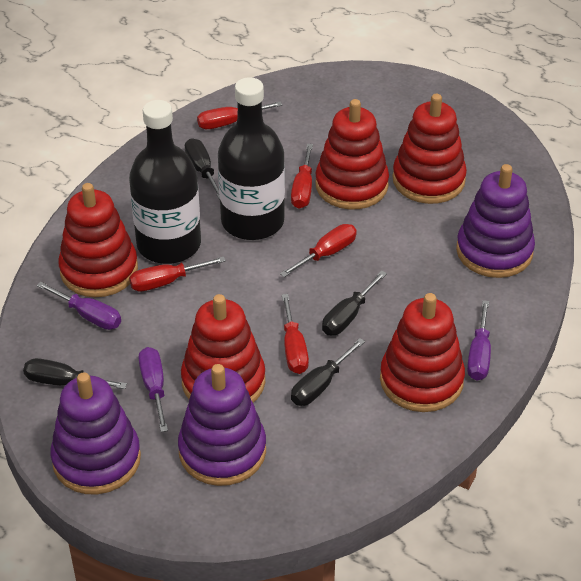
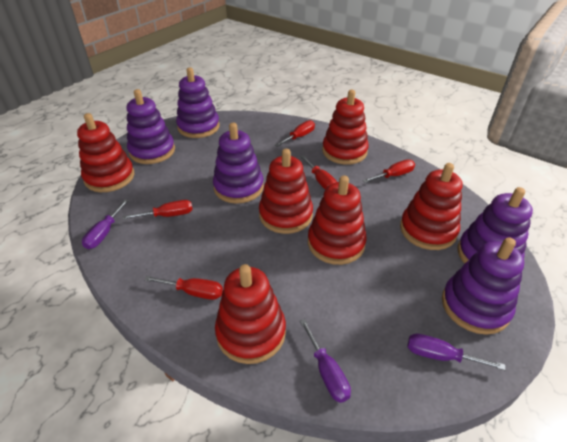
black bottle: 2 -> 0
black screwdriver: 4 -> 0
purple stacking toy: 3 -> 5
red stacking toy: 5 -> 6

